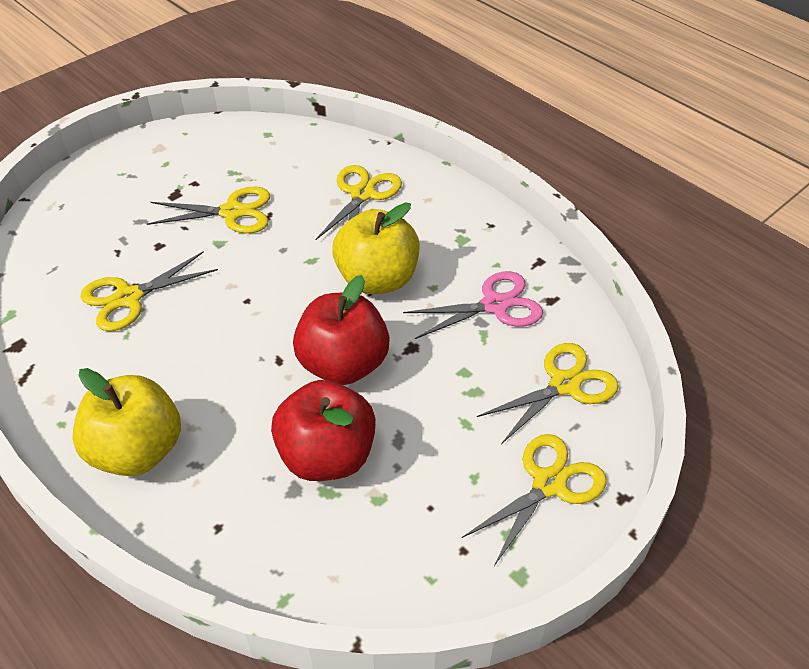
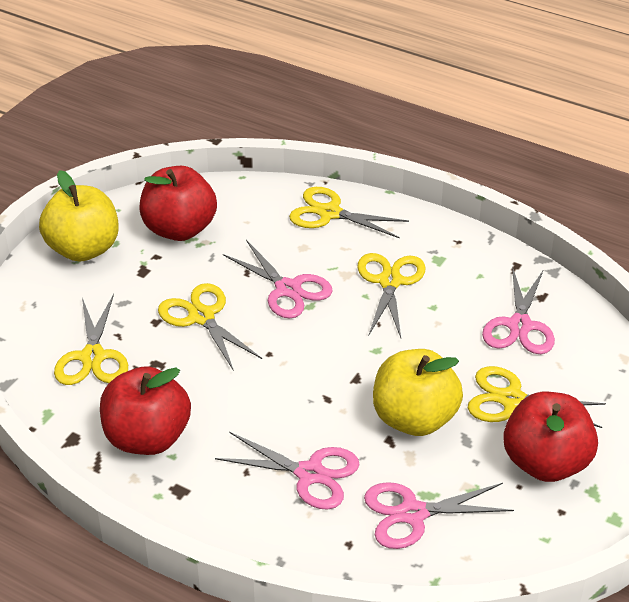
pink scissors: 1 -> 4
red apple: 2 -> 3

